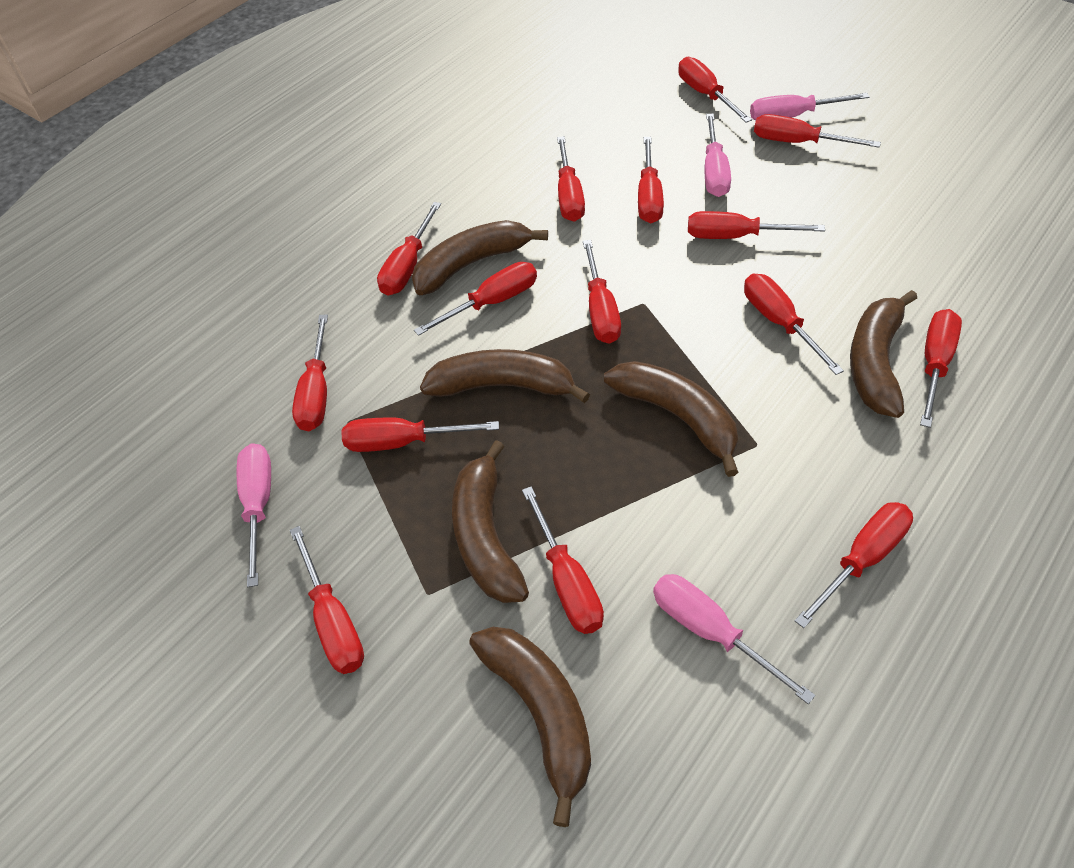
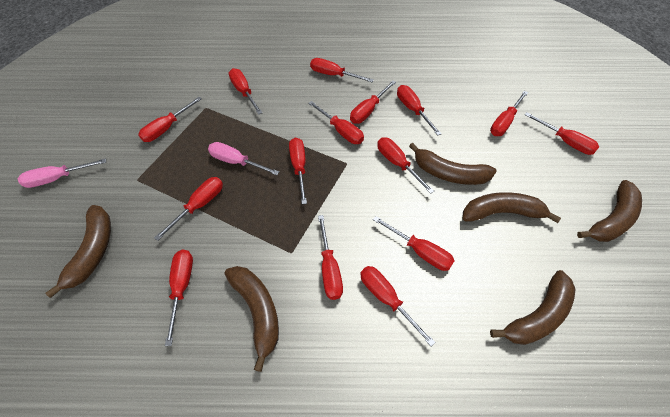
pink screwdriver: 4 -> 2

